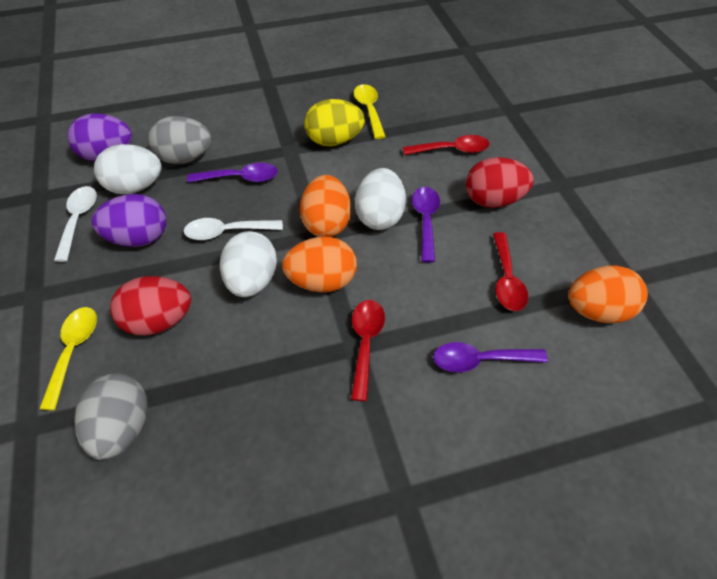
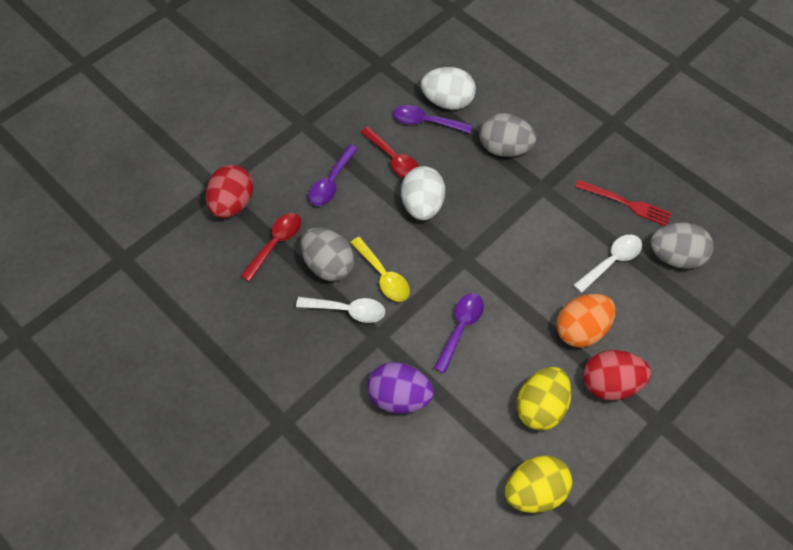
grey egg: 2 -> 3
orange egg: 3 -> 1
purple egg: 2 -> 1
red fork: 0 -> 1
red spoon: 3 -> 2
white egg: 3 -> 2
yellow egg: 1 -> 2
yellow spoon: 2 -> 1

